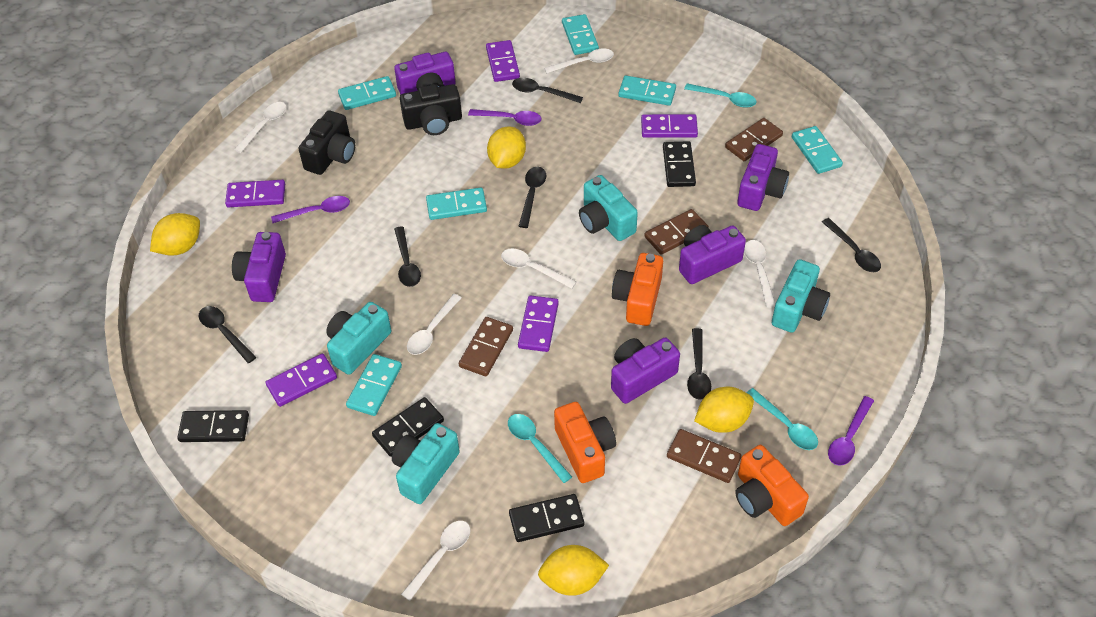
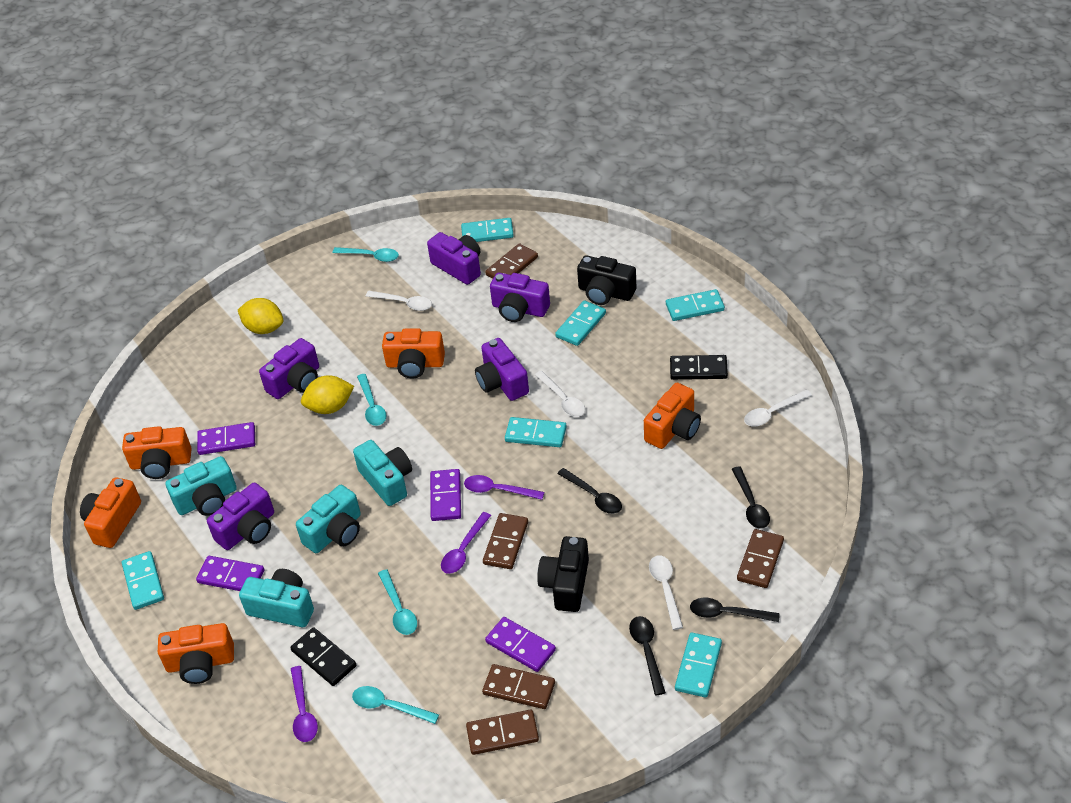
black domino: 4 -> 2
black spoon: 6 -> 4
brown domino: 4 -> 5
orange camera: 3 -> 5
purple domino: 5 -> 4
turquoise spoon: 3 -> 4
white spoon: 6 -> 4
yellow lemon: 4 -> 2

